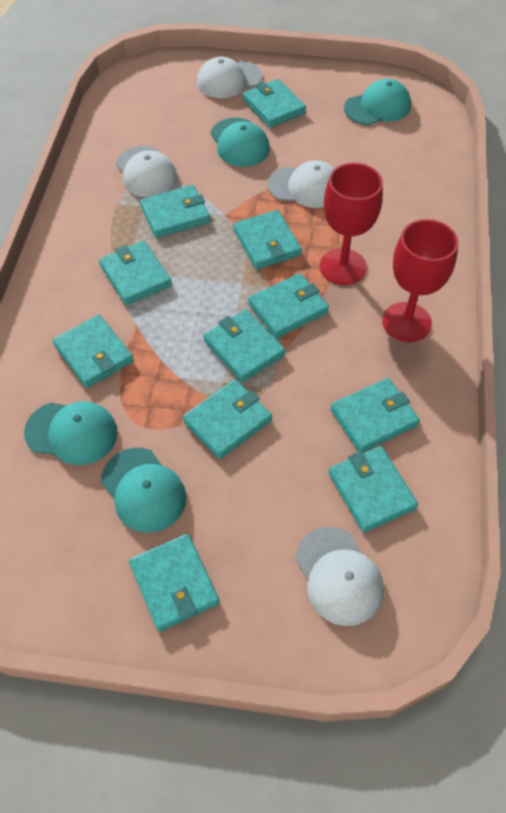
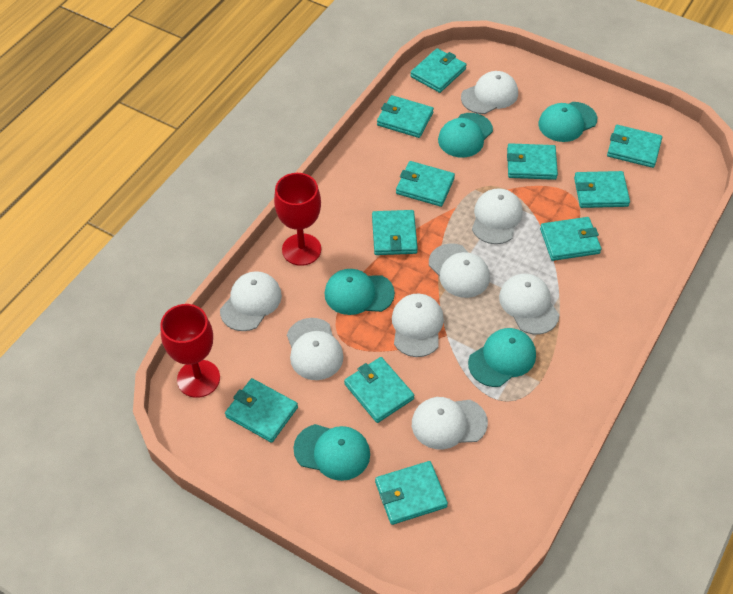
turquoise cap: 4 -> 5
white cap: 4 -> 8

